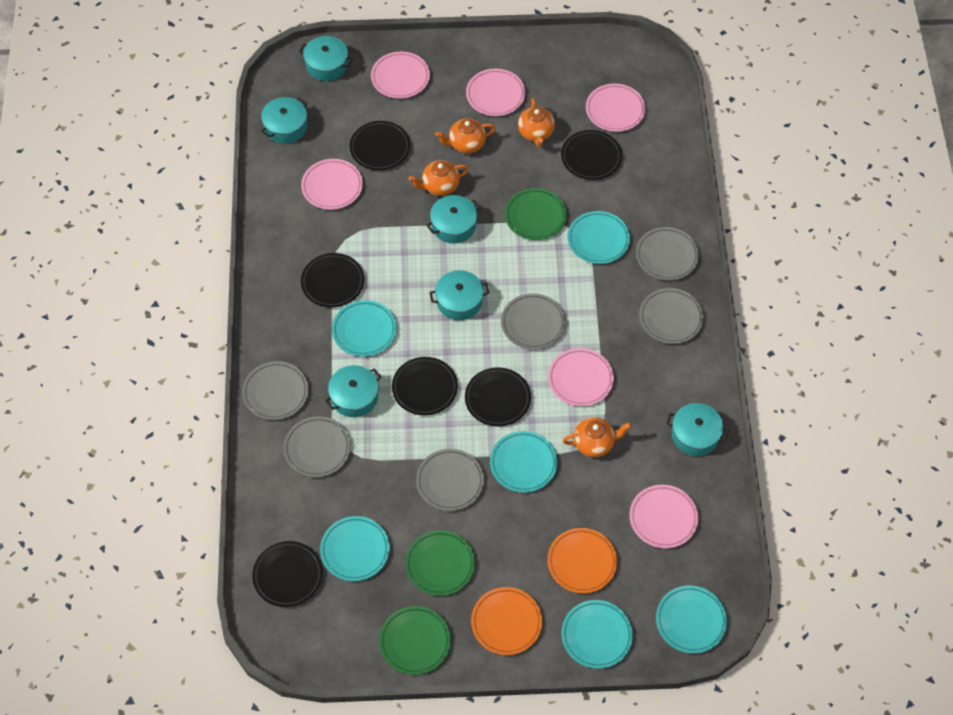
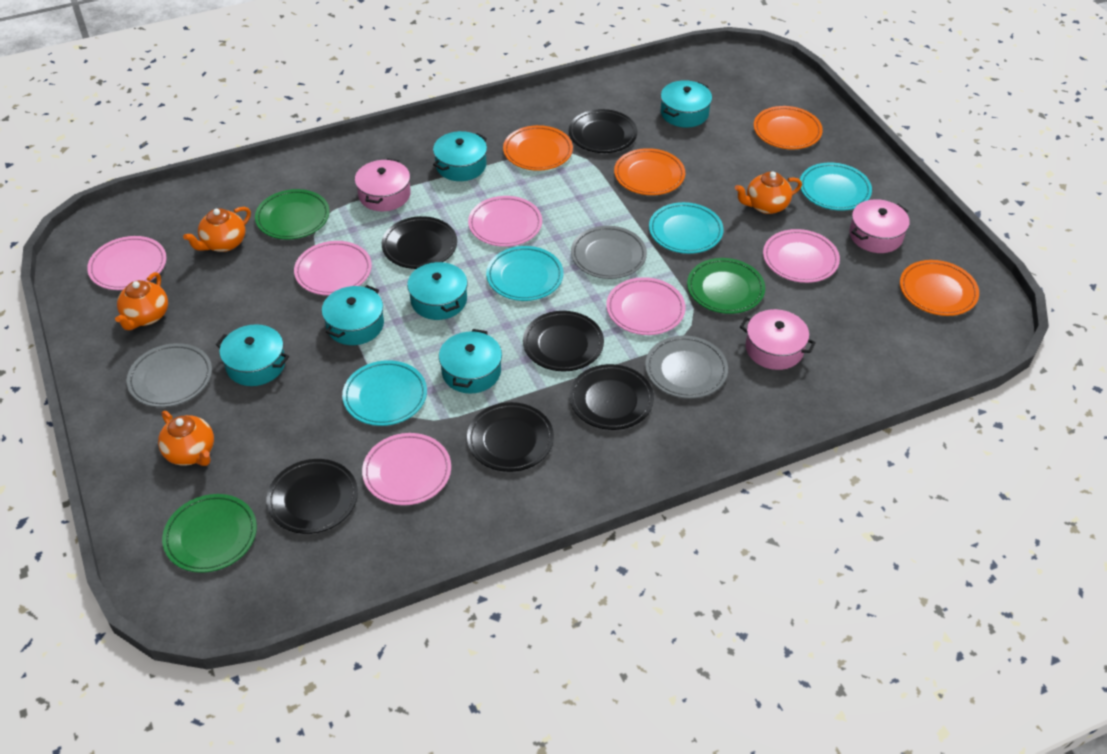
grey plate: 6 -> 3
orange plate: 2 -> 4
pink pot: 0 -> 3
turquoise plate: 6 -> 4

